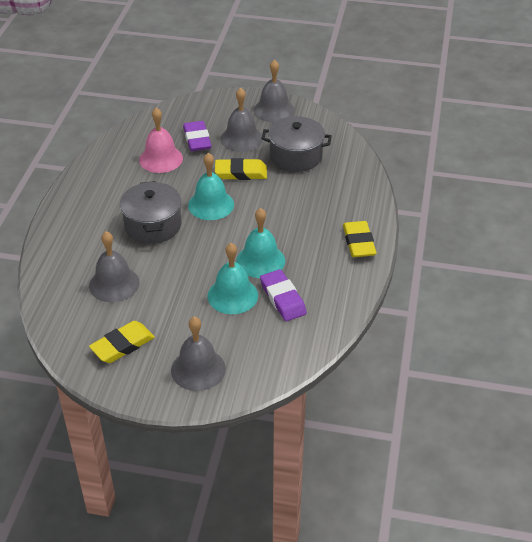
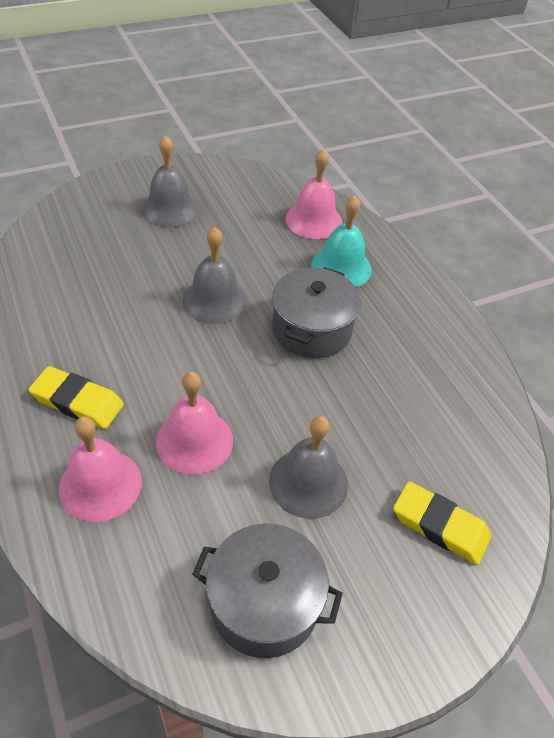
grey bell: 4 -> 3
pink bell: 1 -> 3
purple eraser: 2 -> 0
turquoise bell: 3 -> 1
yellow eraser: 3 -> 2

